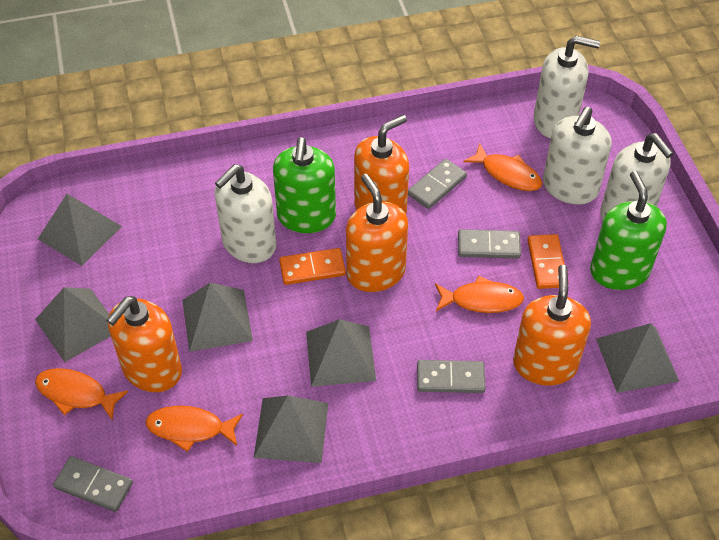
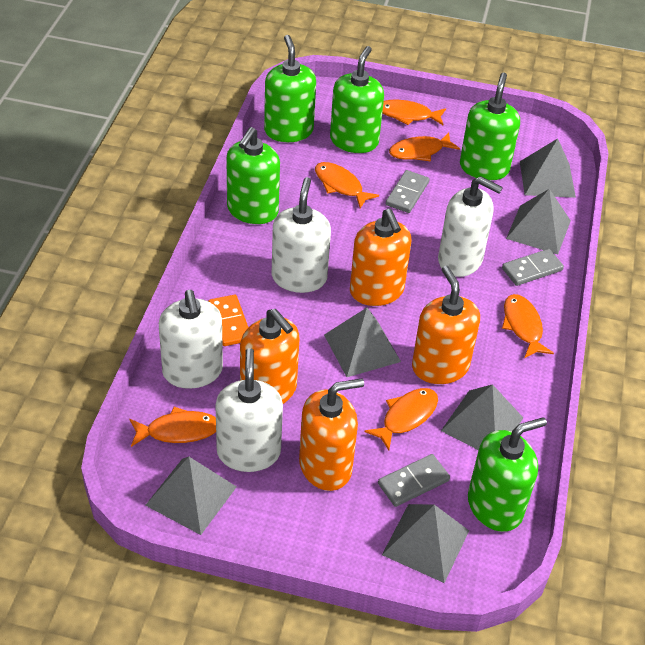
green soap dispenser: 2 -> 5
grey domino: 4 -> 3
orange domino: 2 -> 1
orange fish: 4 -> 6

